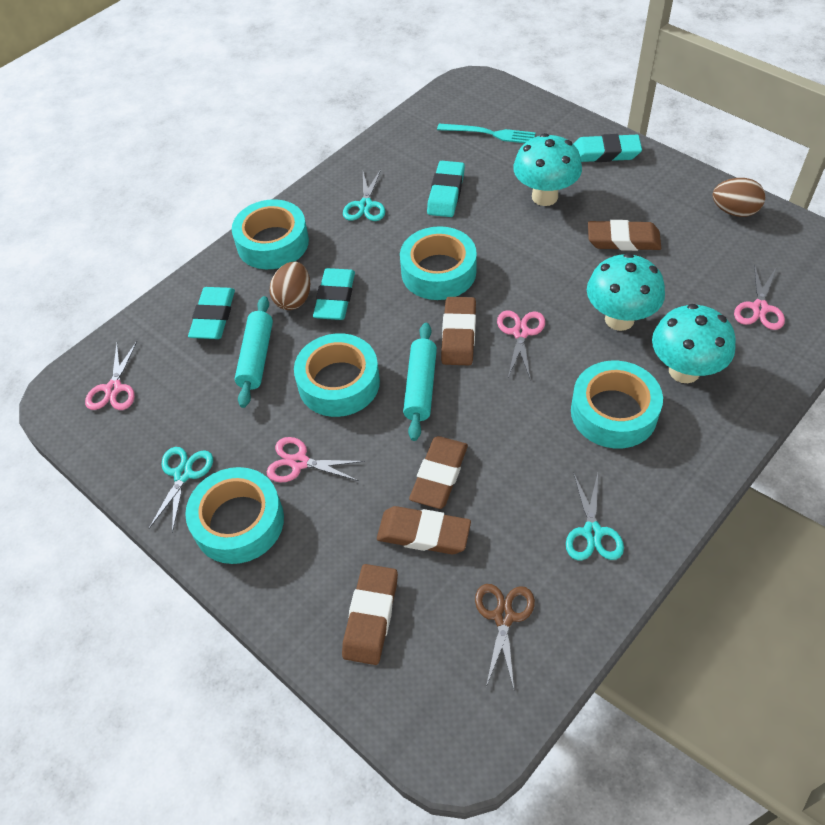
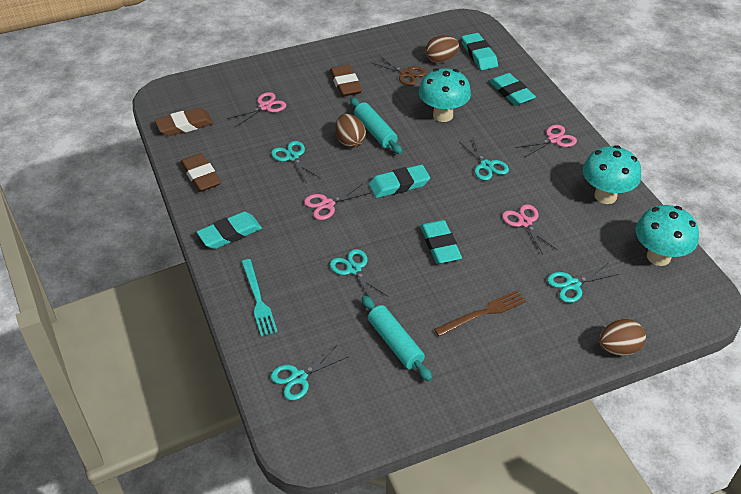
brown egg: 2 -> 3
brown eraser: 5 -> 3
brown fork: 0 -> 1
turquoise eraser: 4 -> 5
turquoise scissors: 3 -> 5
turquoise tape: 5 -> 0

